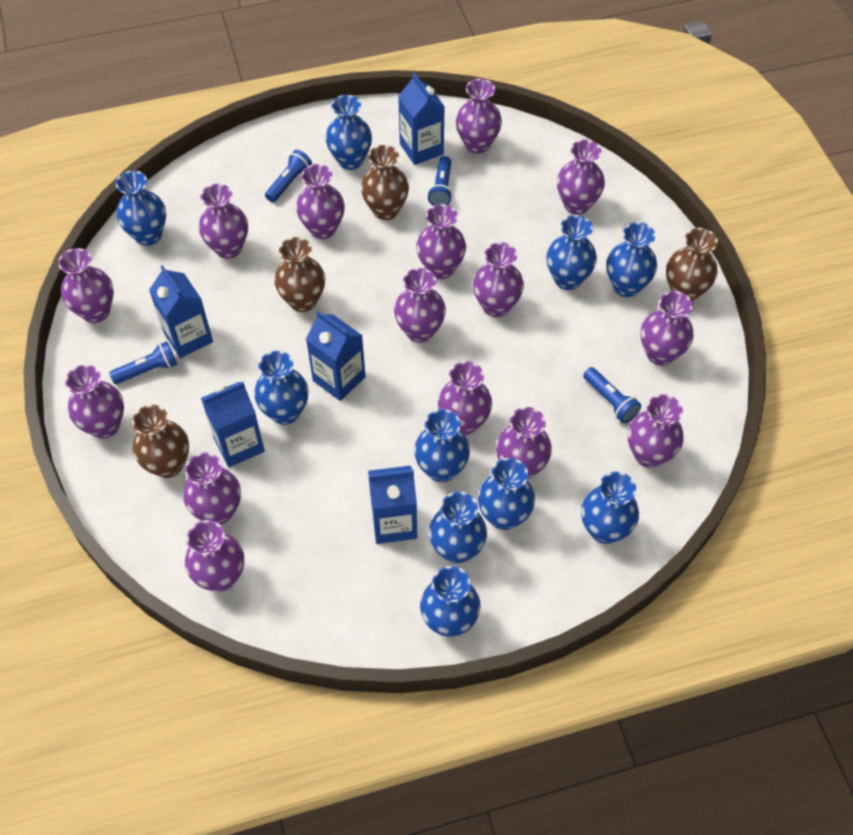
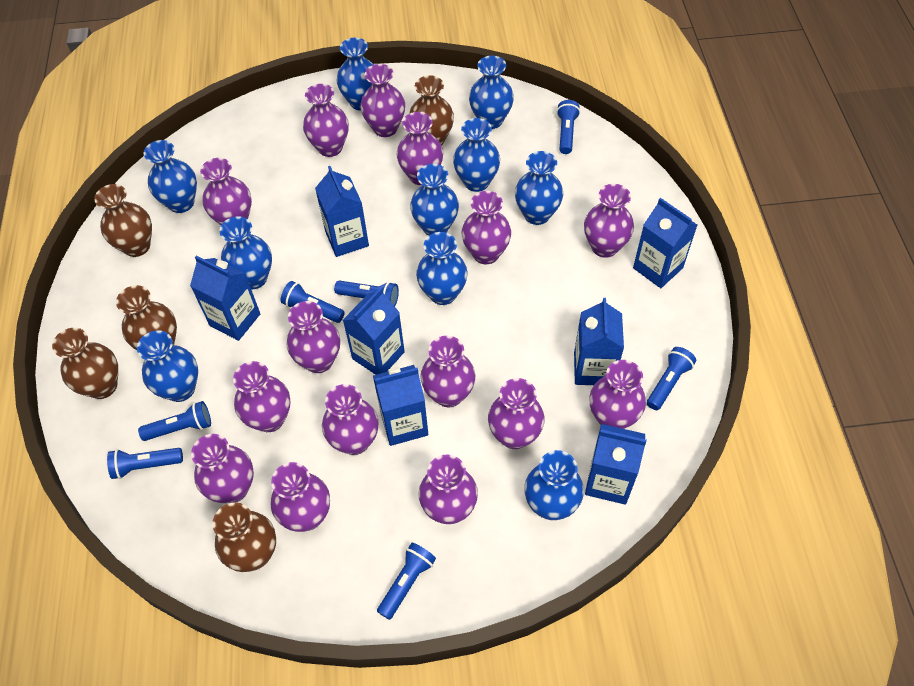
blue carton: 5 -> 7
blue flashlight: 4 -> 7
brown vase: 4 -> 5

